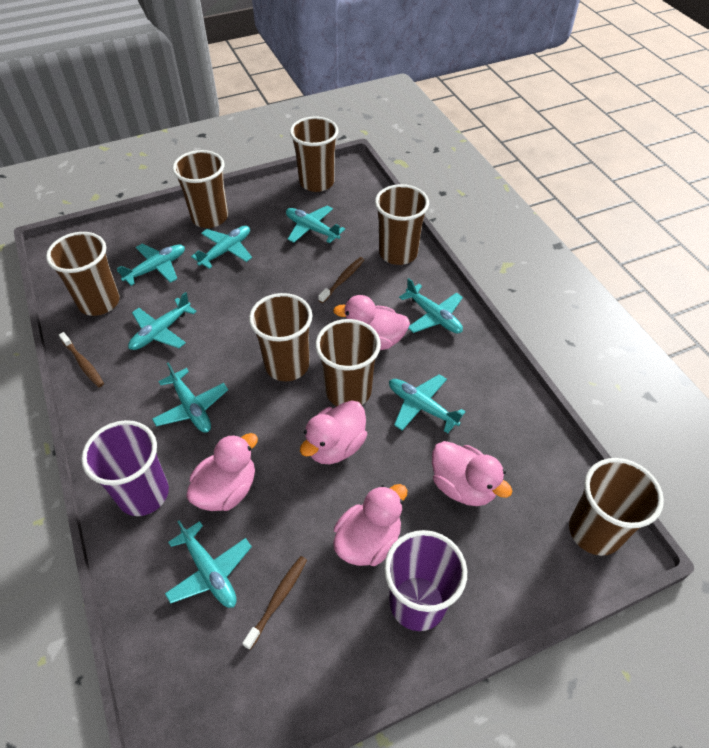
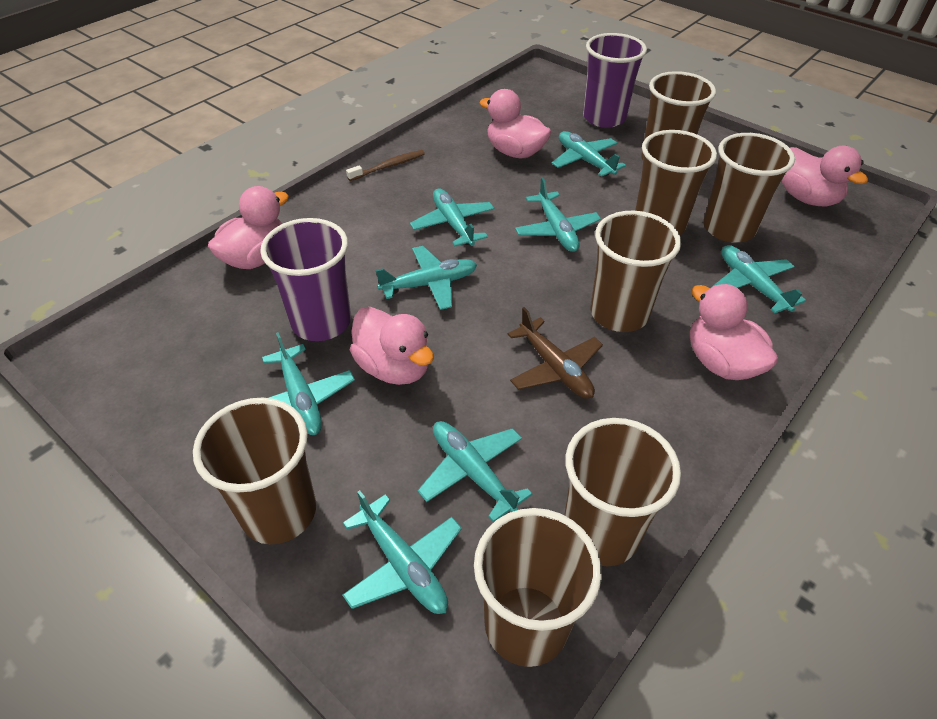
brown plane: 0 -> 1
brown toothbrush: 3 -> 1

